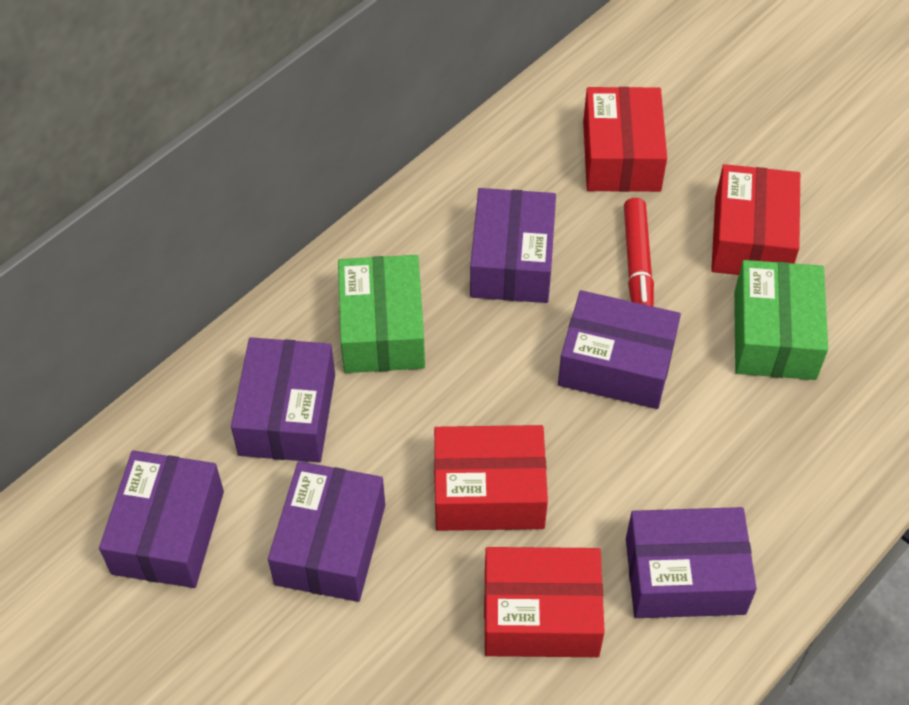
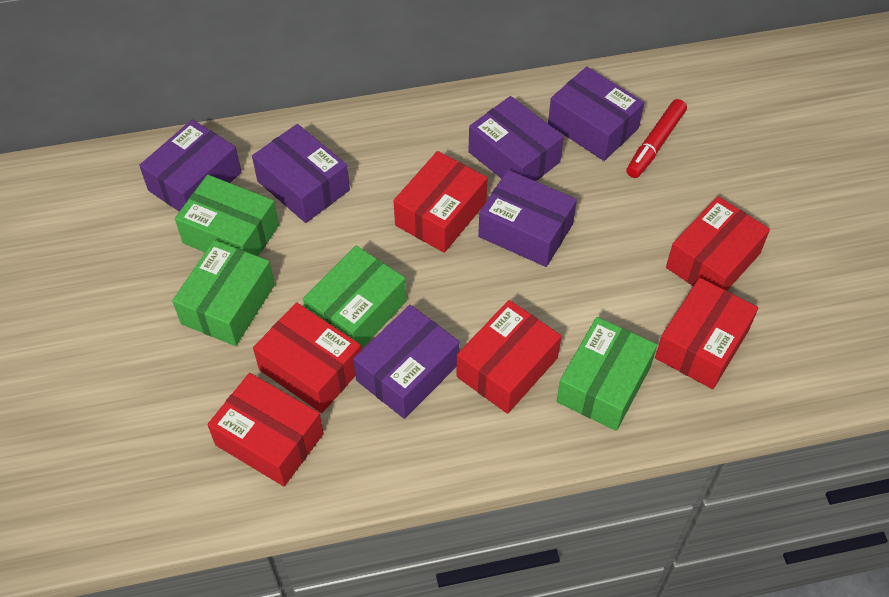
green box: 2 -> 4
red box: 4 -> 6

